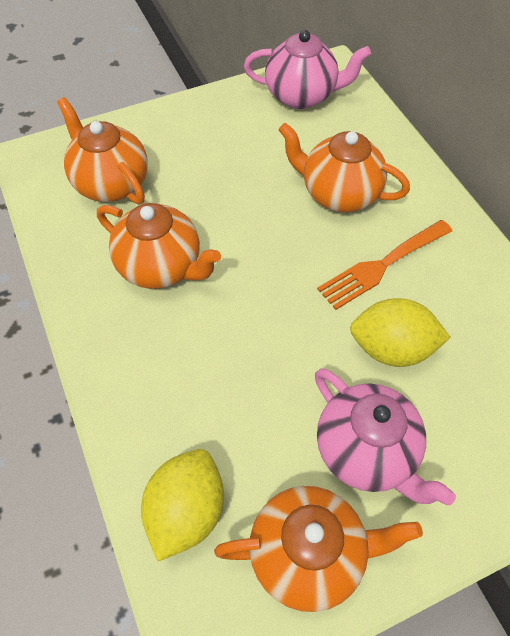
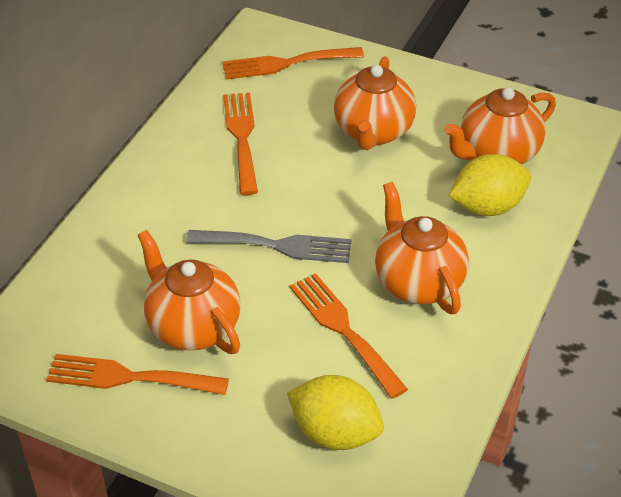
grey fork: 0 -> 1
orange fork: 1 -> 4
pink teapot: 2 -> 0

